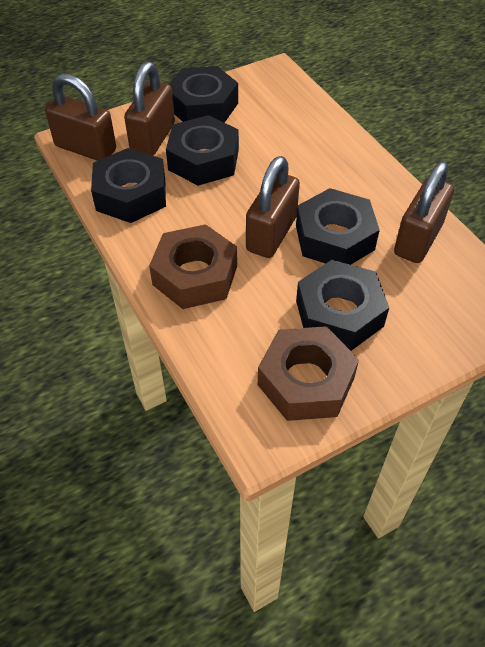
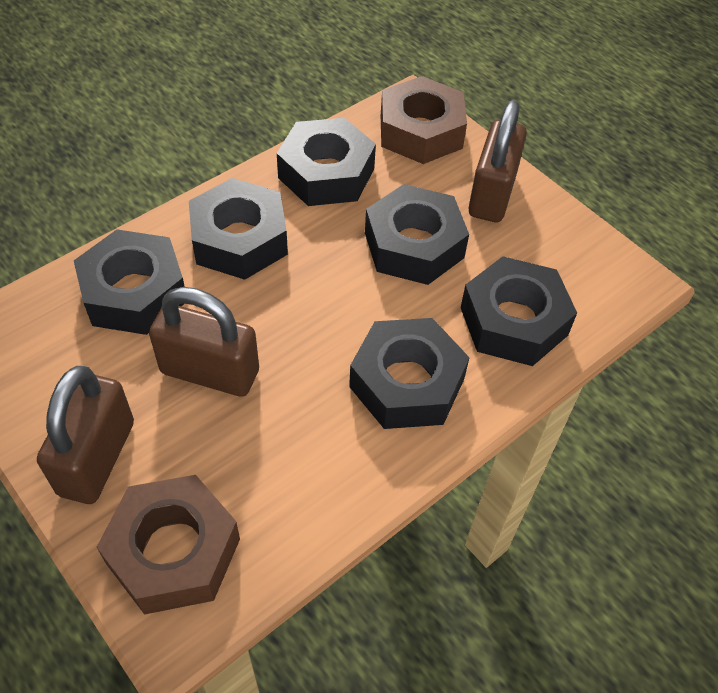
black nut: 5 -> 6
brown padlock: 4 -> 3

